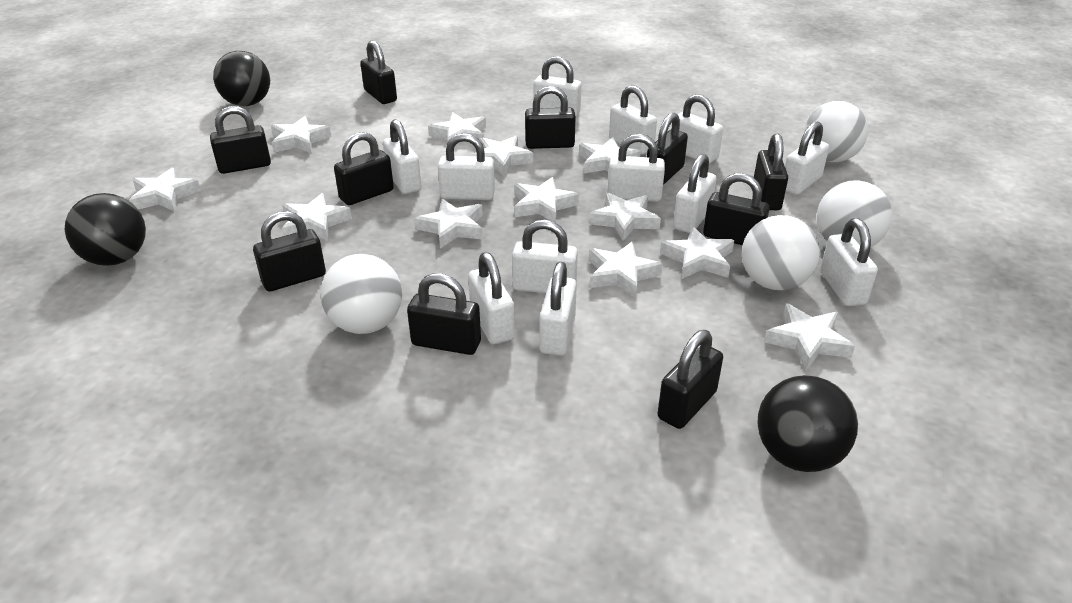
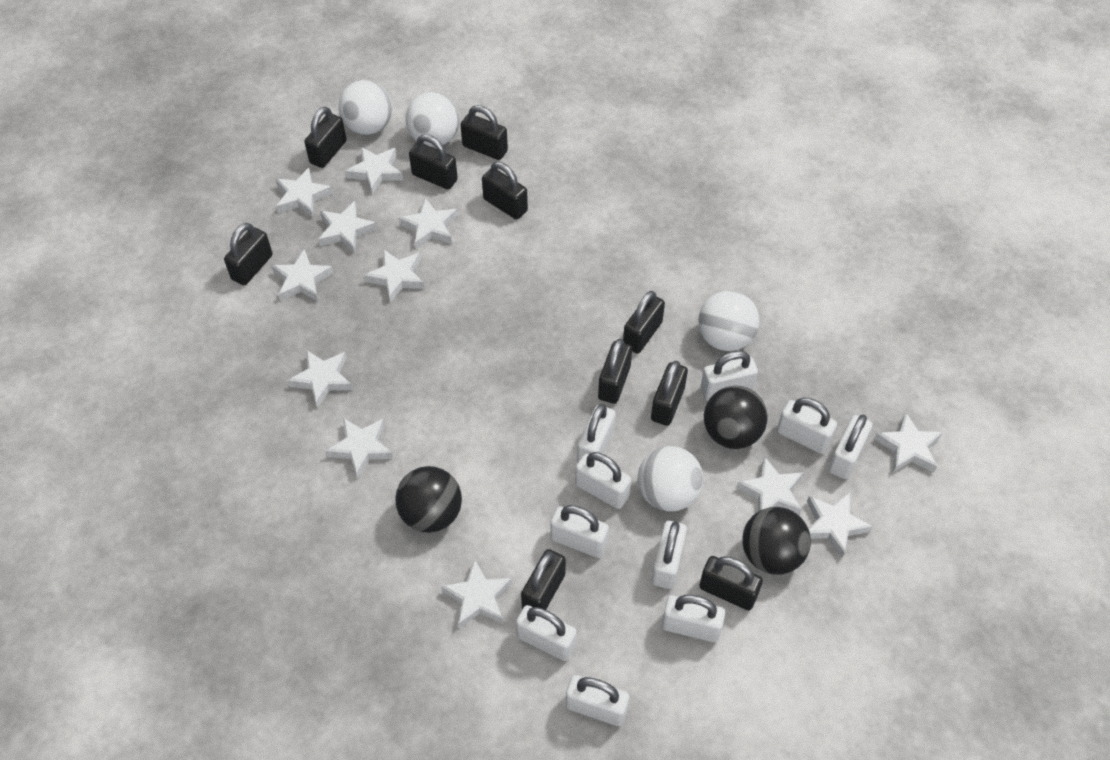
white padlock: 12 -> 10

